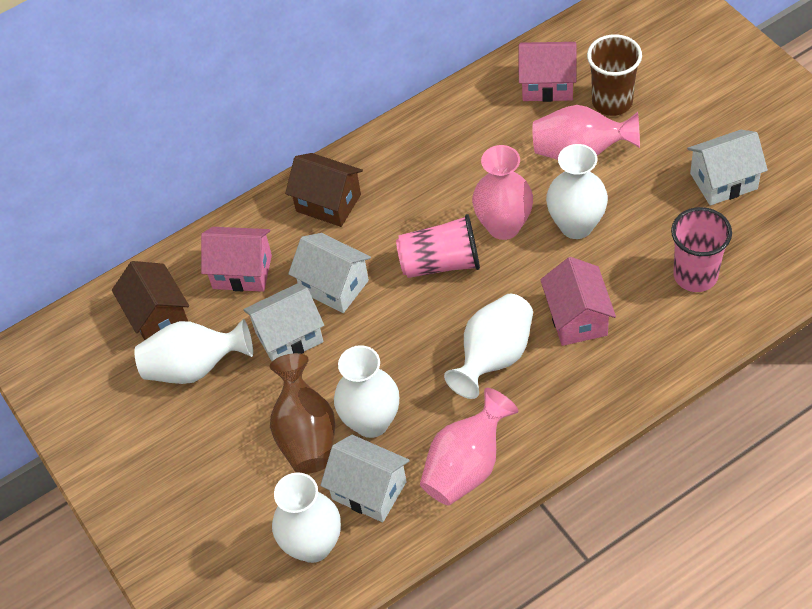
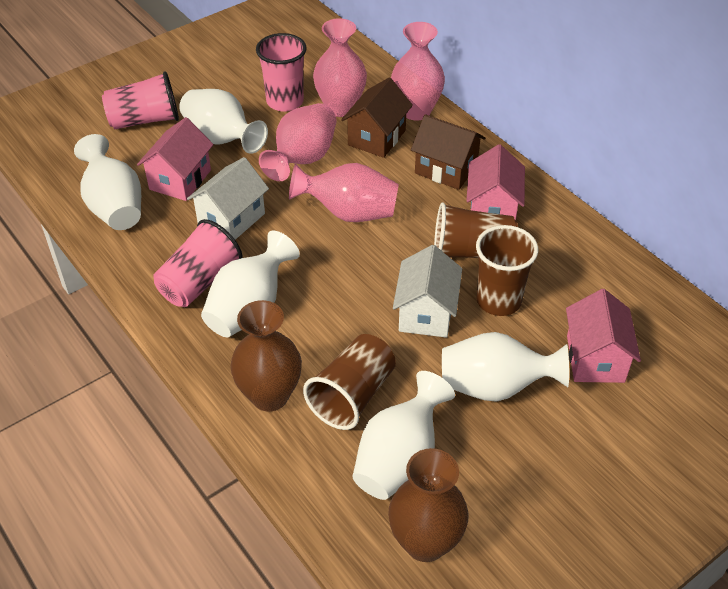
brown cup: 1 -> 3
brown vase: 1 -> 2
pink cup: 2 -> 3
pink vase: 3 -> 4
white house: 4 -> 2

